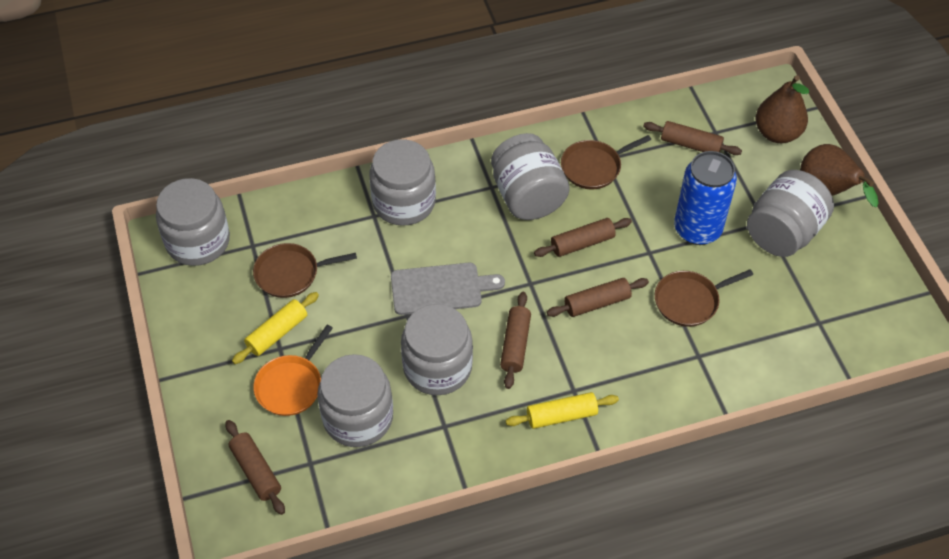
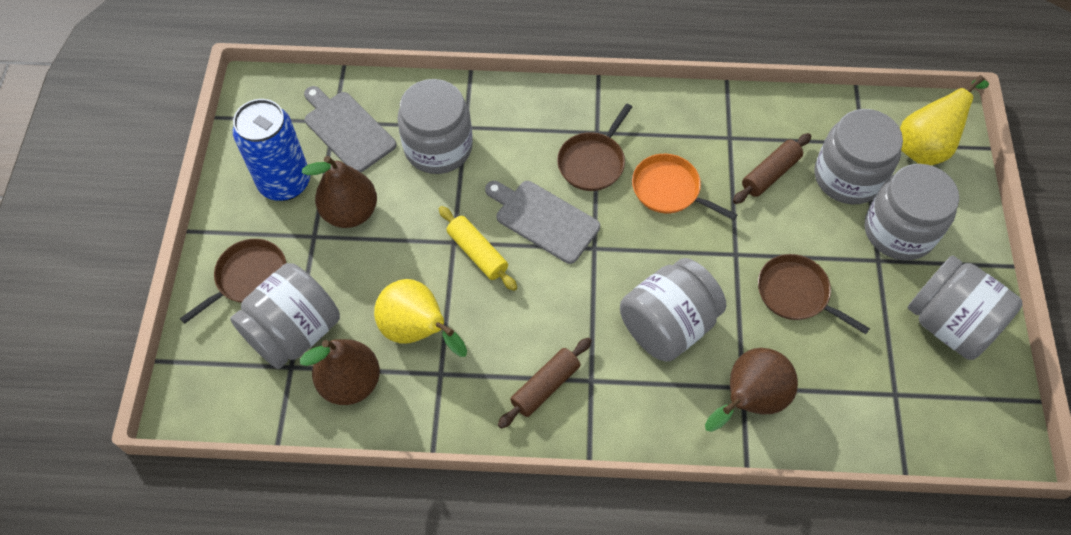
brown pear: 2 -> 3
brown rolling pin: 5 -> 2
grey cutting board: 1 -> 2
yellow pear: 0 -> 2
yellow rolling pin: 2 -> 1

